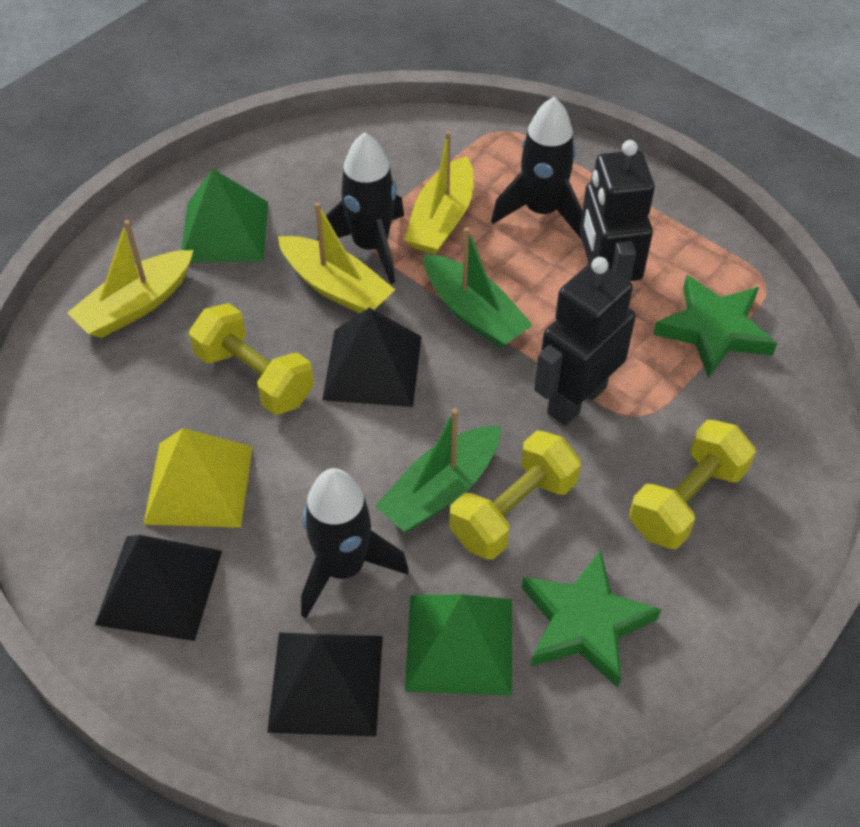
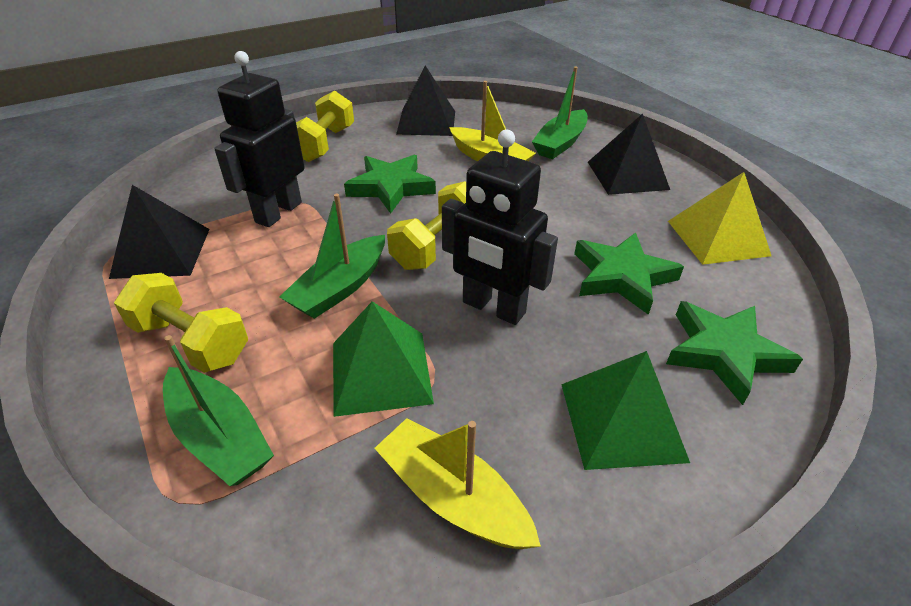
black rocket: 3 -> 0
green boat: 2 -> 3
green star: 2 -> 3
yellow boat: 3 -> 2

